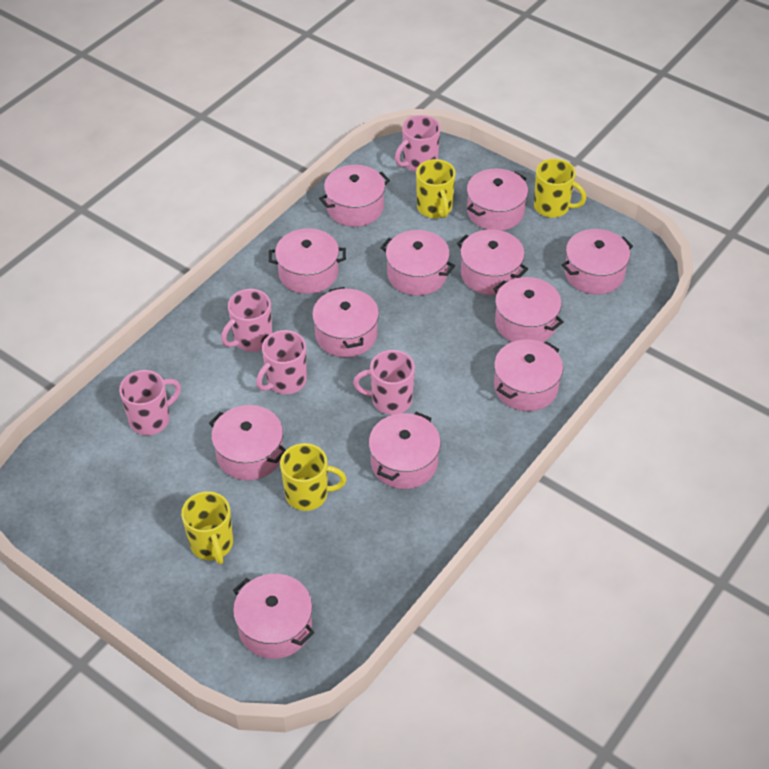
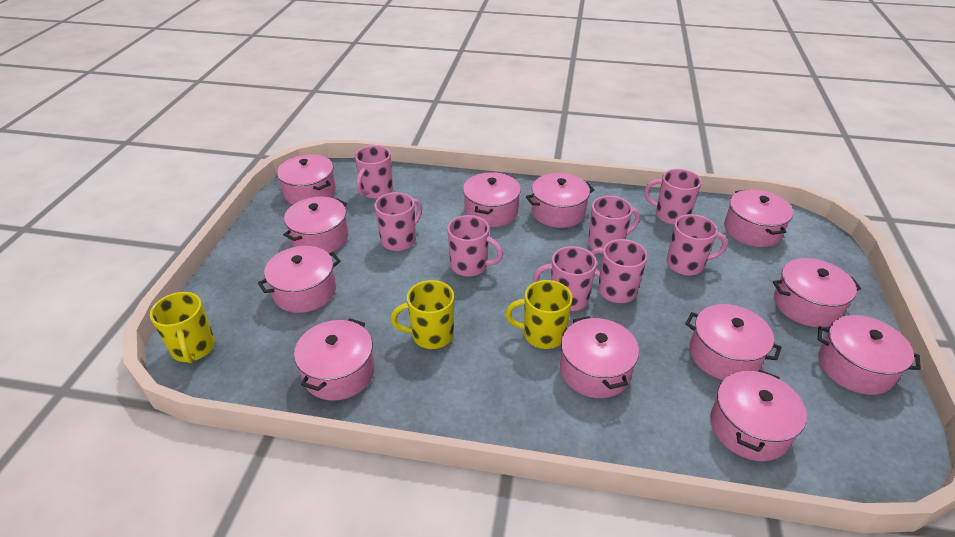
pink mug: 5 -> 8
yellow mug: 4 -> 3

